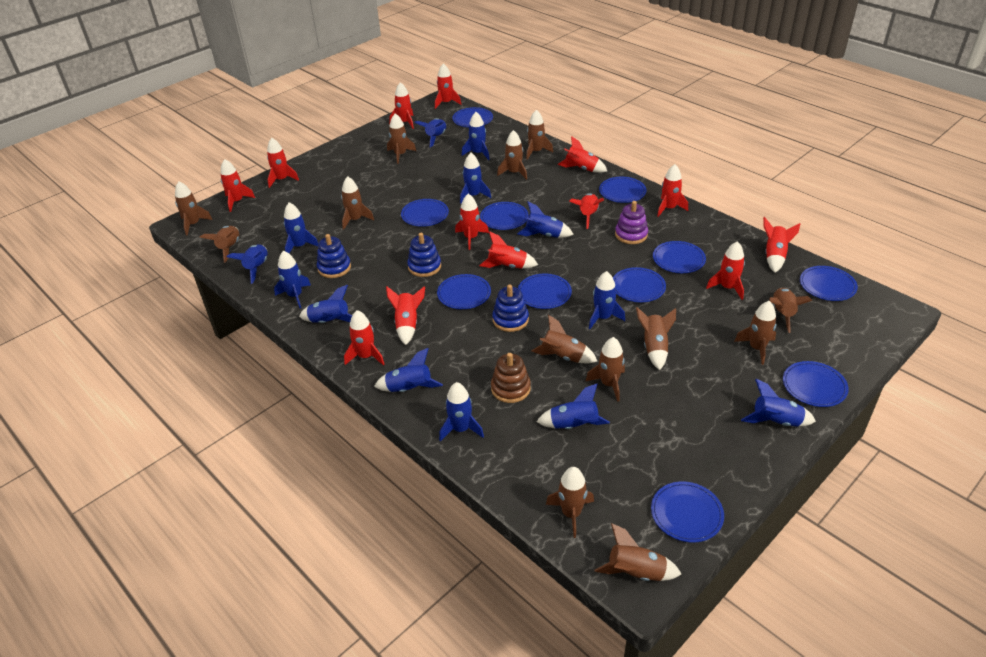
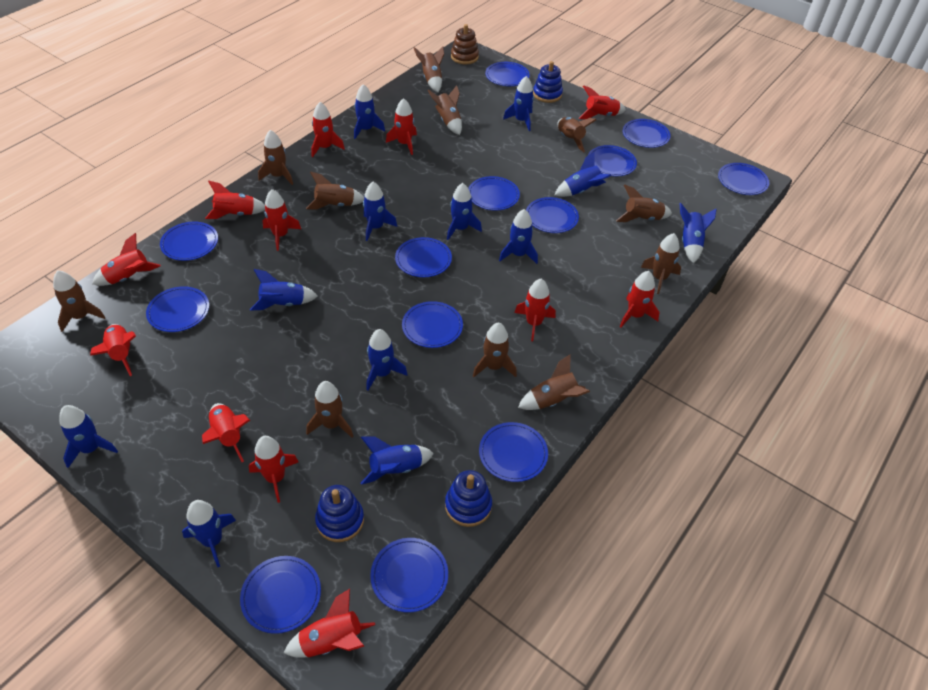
blue plate: 11 -> 13
blue rocket: 13 -> 12
brown rocket: 13 -> 11
purple stacking toy: 1 -> 0
red rocket: 13 -> 12

